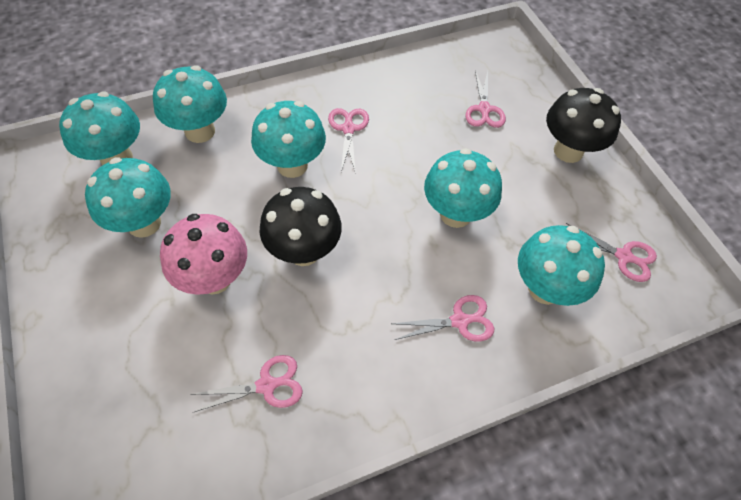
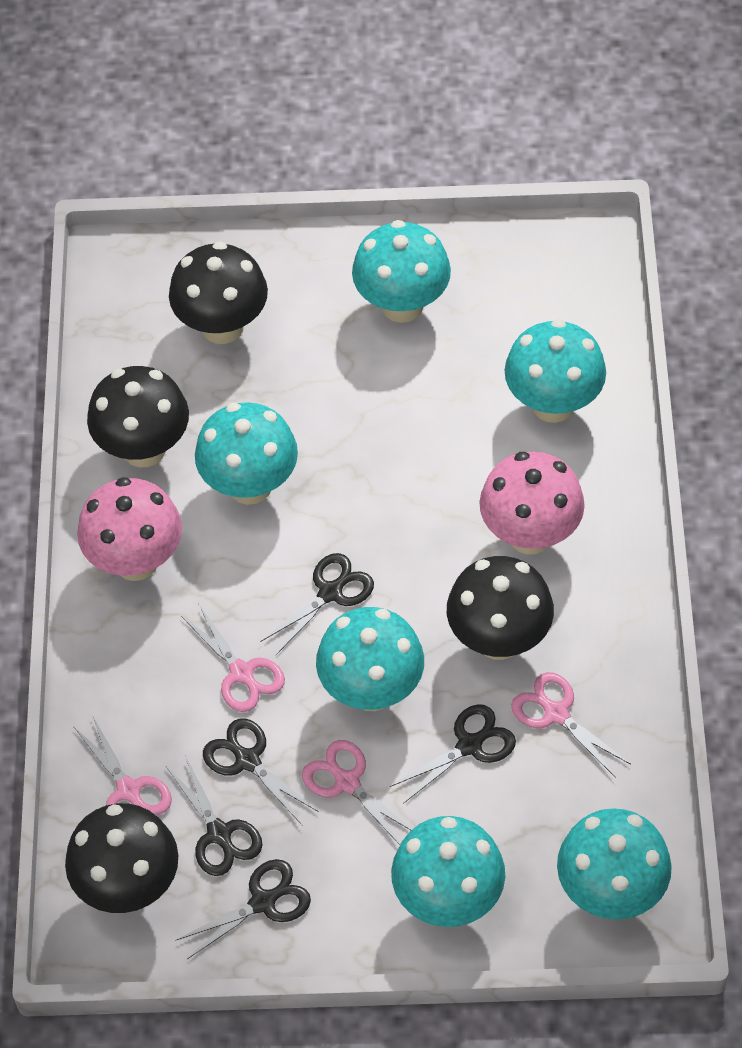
black mushroom: 2 -> 4
black scissors: 0 -> 5
pink mushroom: 1 -> 2
pink scissors: 5 -> 4

